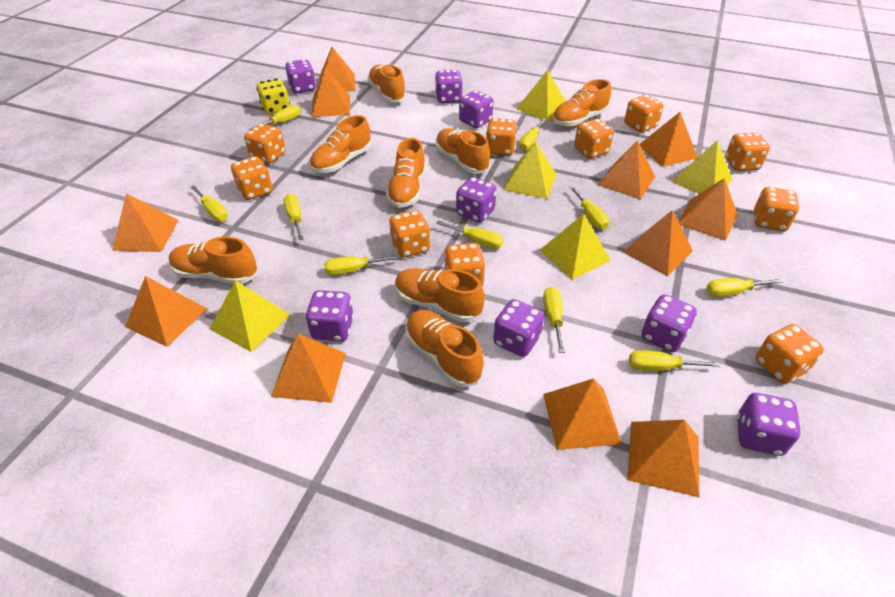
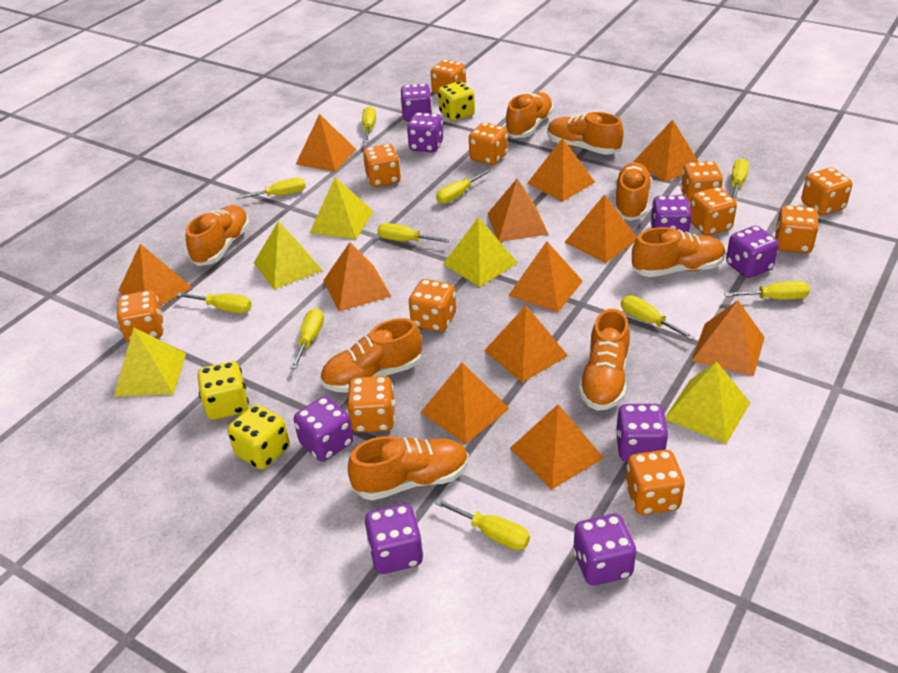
orange dice: 10 -> 11
orange pyramid: 11 -> 12
yellow dice: 1 -> 3

